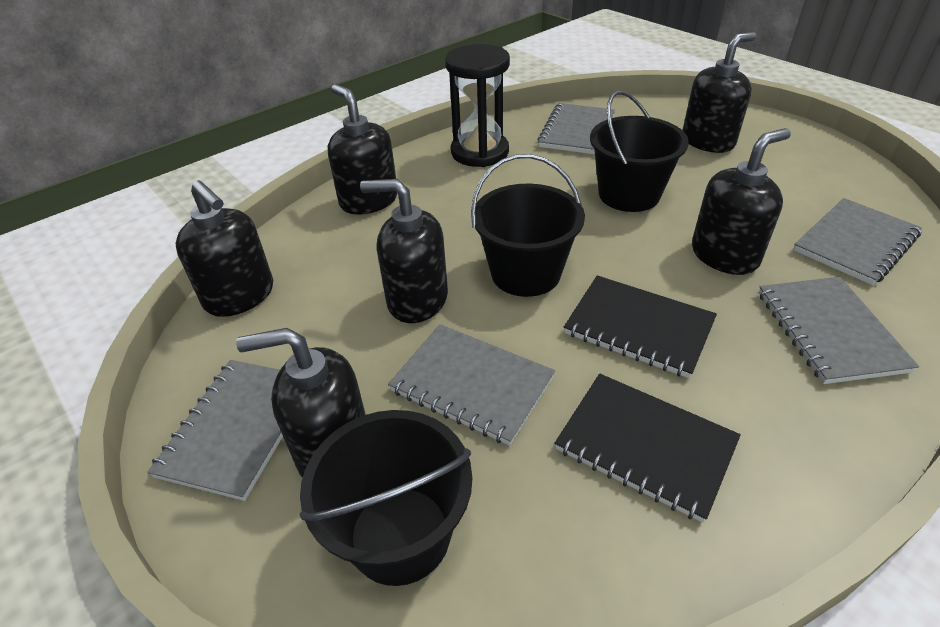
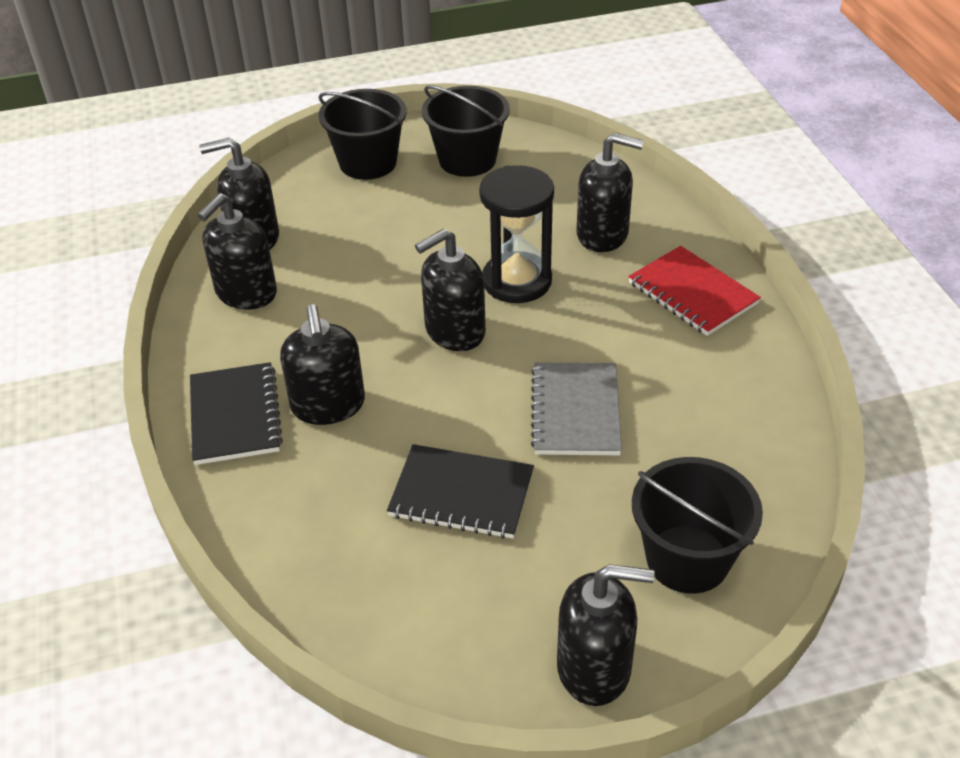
grey notebook: 5 -> 1
red notebook: 0 -> 1

